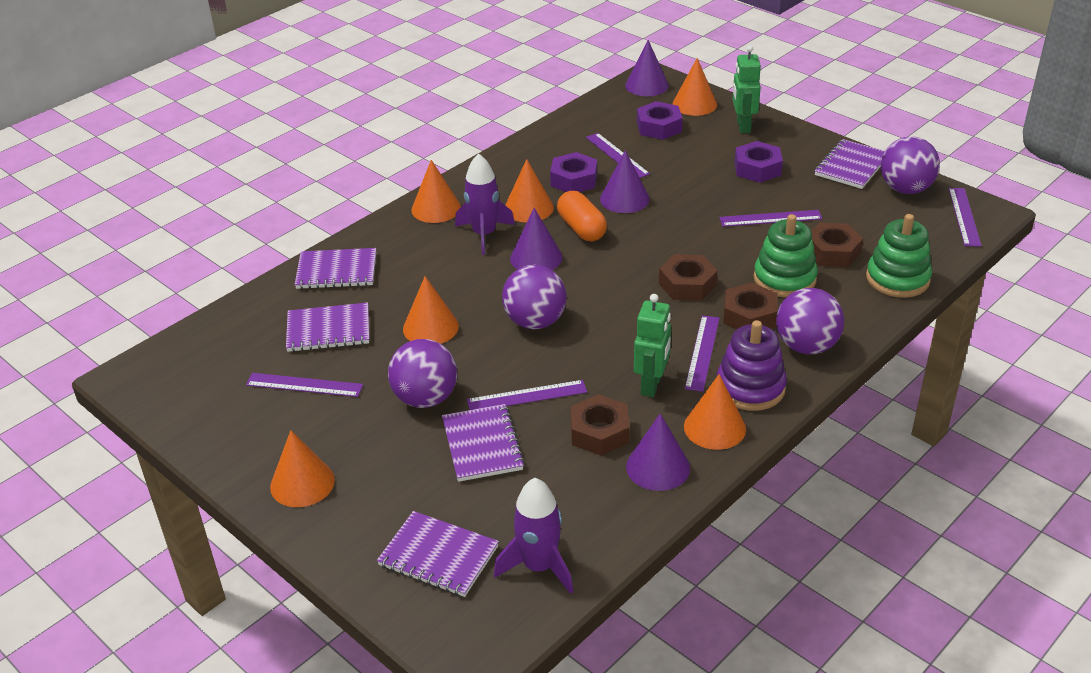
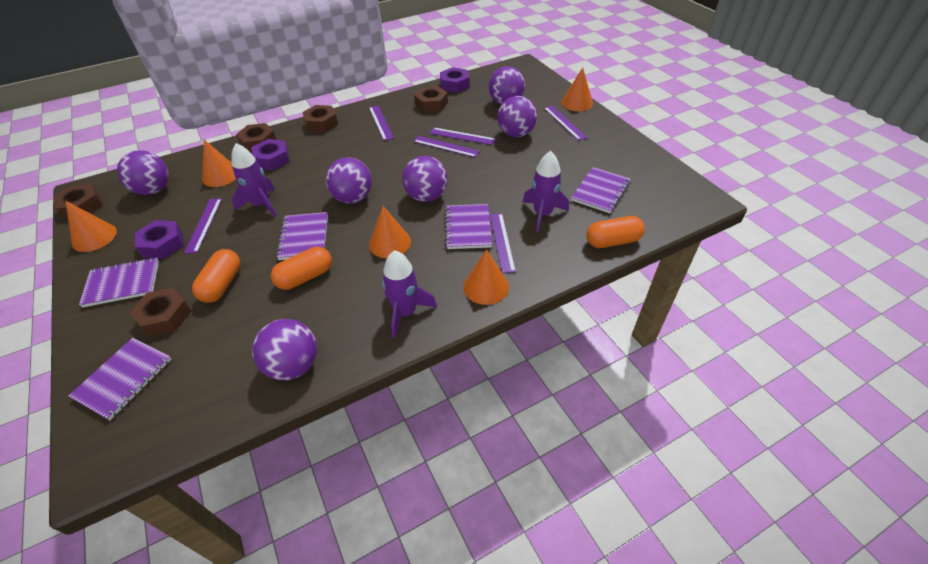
brown nut: 4 -> 5
green robot: 2 -> 0
green stacking toy: 2 -> 0
orange capsule: 1 -> 3
orange cone: 6 -> 5
purple ball: 4 -> 6
purple cone: 4 -> 0
purple rocket: 2 -> 3
purple stacking toy: 1 -> 0

